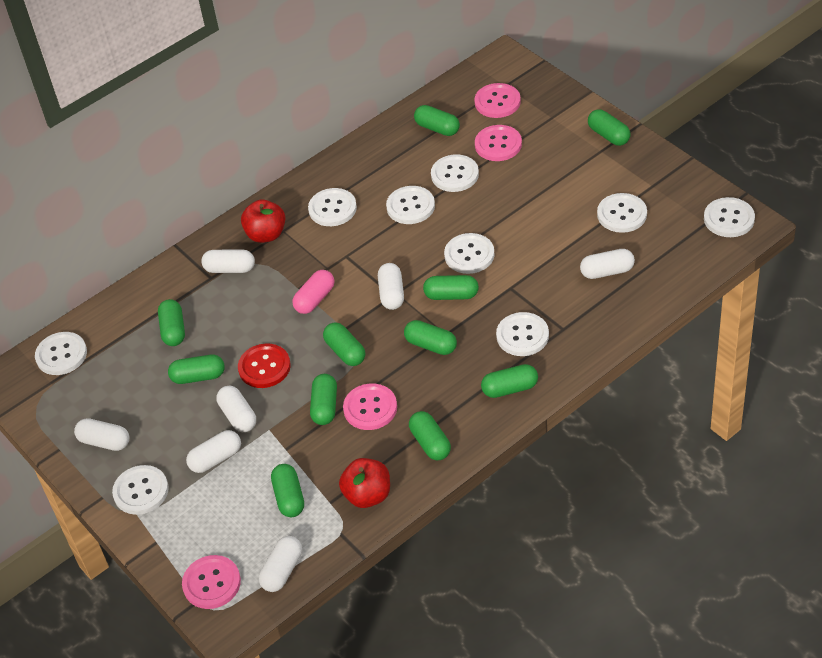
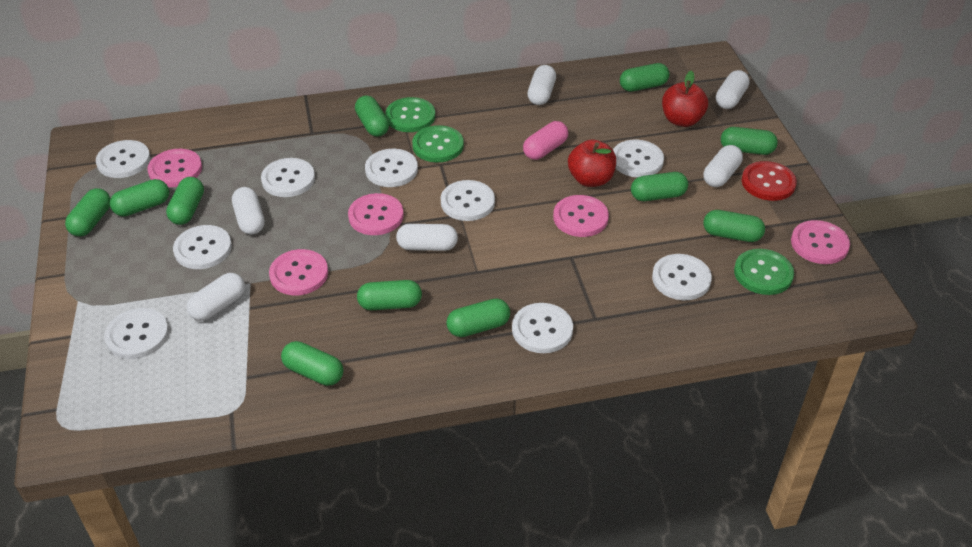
green button: 0 -> 3
pink button: 4 -> 5
white capsule: 7 -> 6

